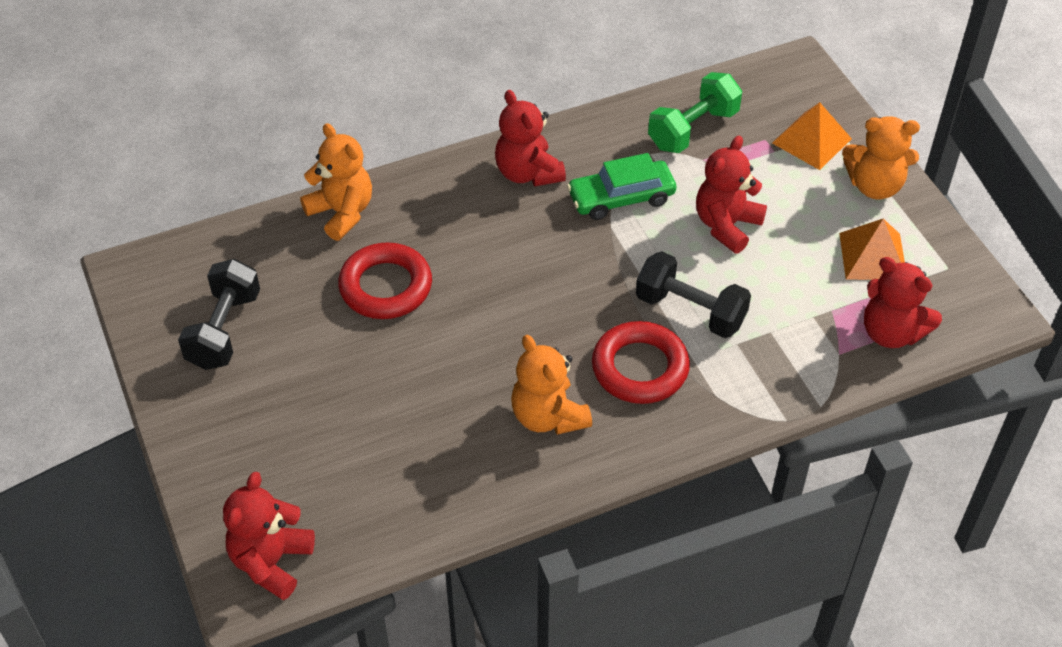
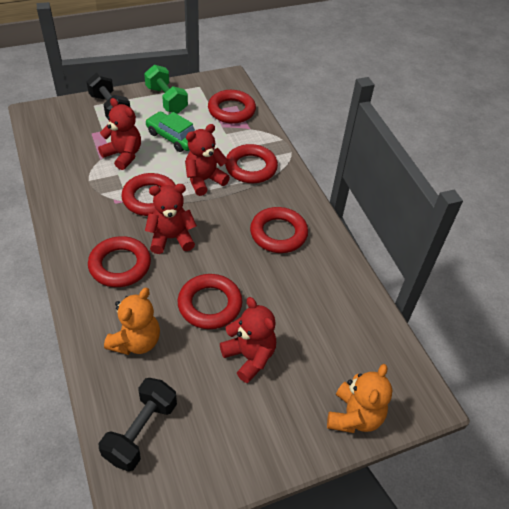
orange pyramid: 2 -> 0
orange teddy bear: 3 -> 2
red ring: 2 -> 6

